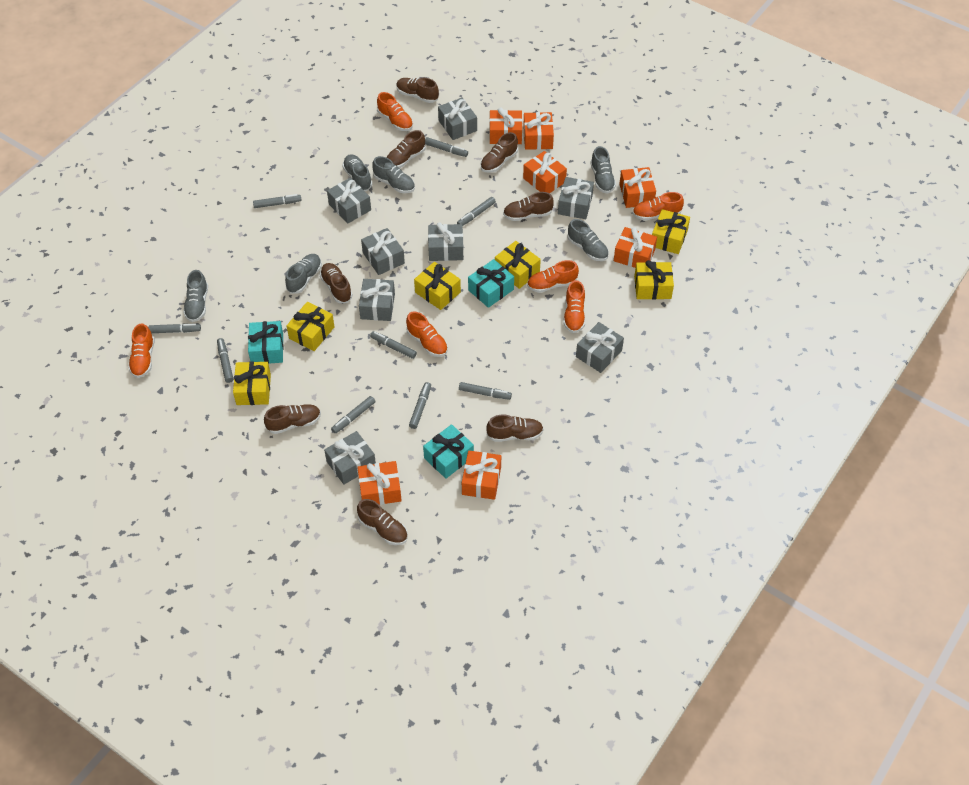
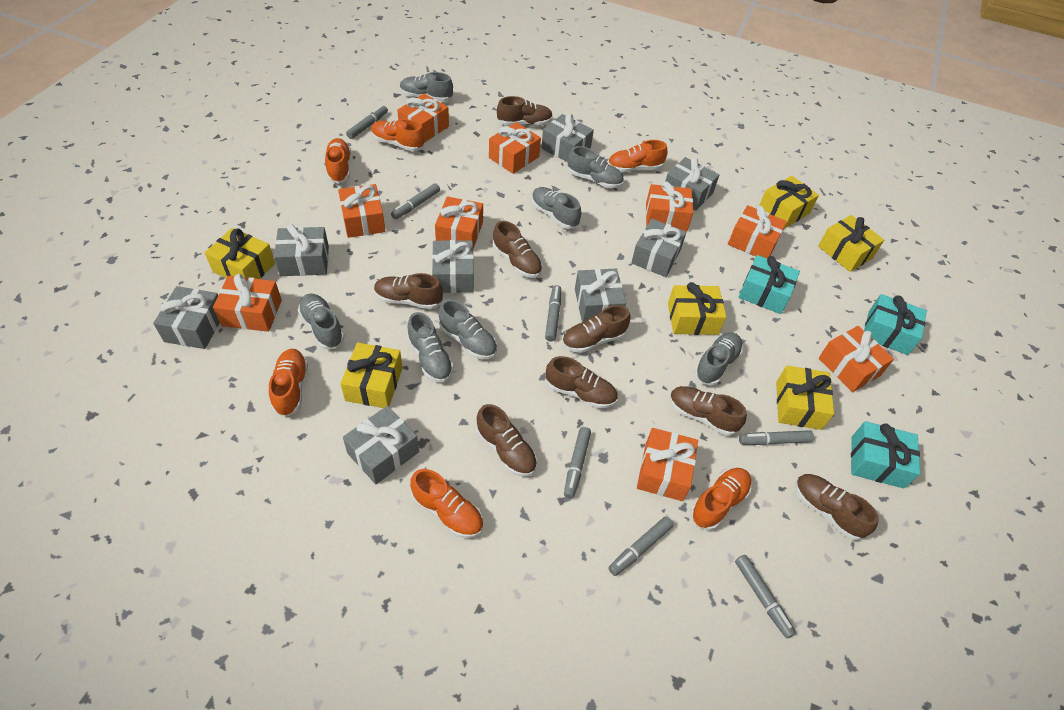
grey marker: 9 -> 7
grey shoe: 6 -> 7
orange gift: 7 -> 9

